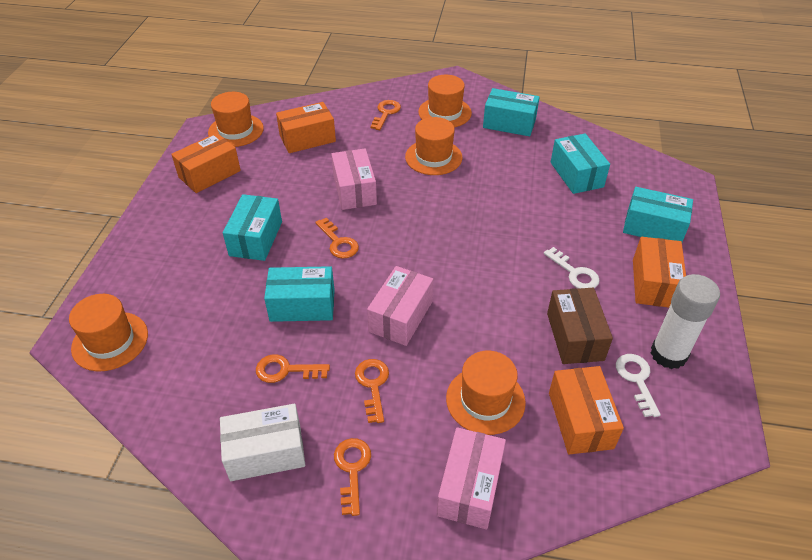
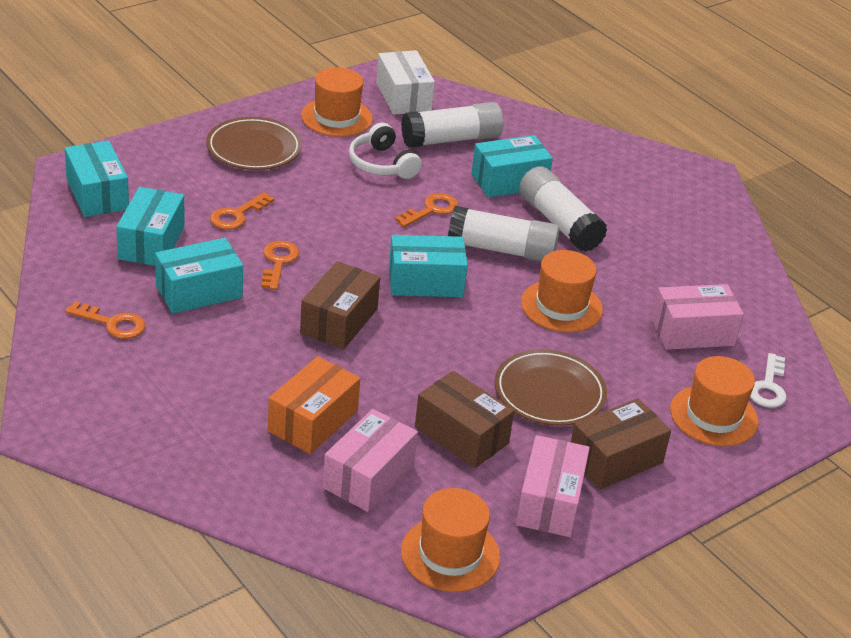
brown box: 1 -> 3
brown plate: 0 -> 2
orange box: 4 -> 1
orange hat: 5 -> 4
orange key: 5 -> 4
white glue stick: 1 -> 3
white headphones: 0 -> 1
white key: 2 -> 1

